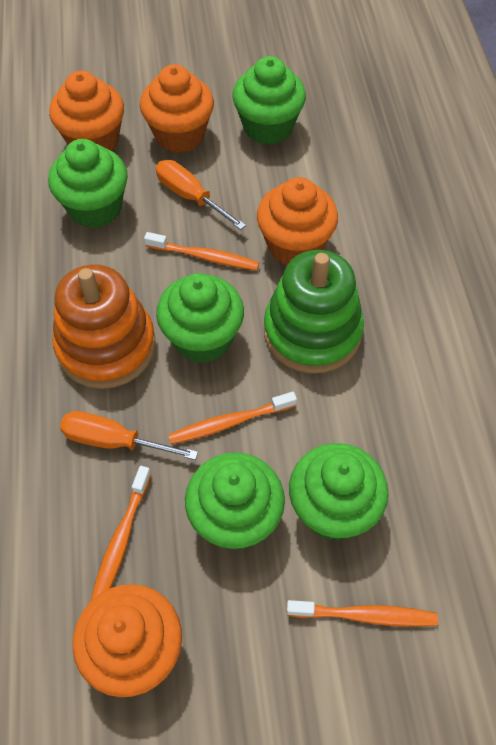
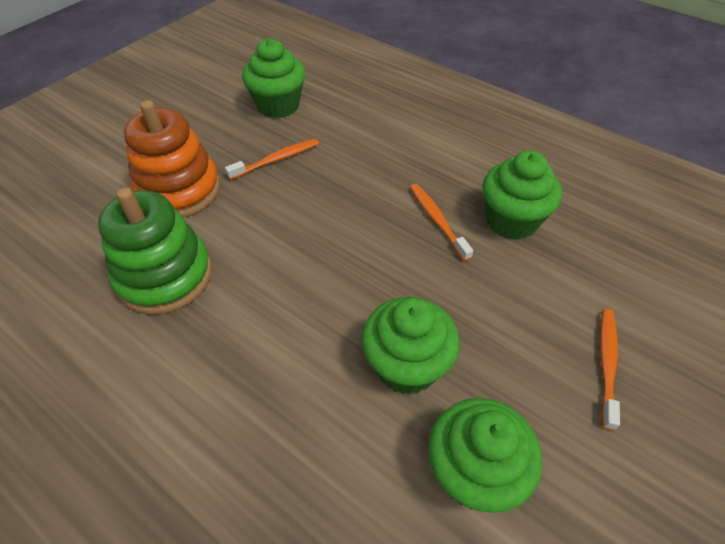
green cupcake: 5 -> 4
orange cupcake: 4 -> 0
orange screwdriver: 2 -> 0
orange toothbrush: 4 -> 3

